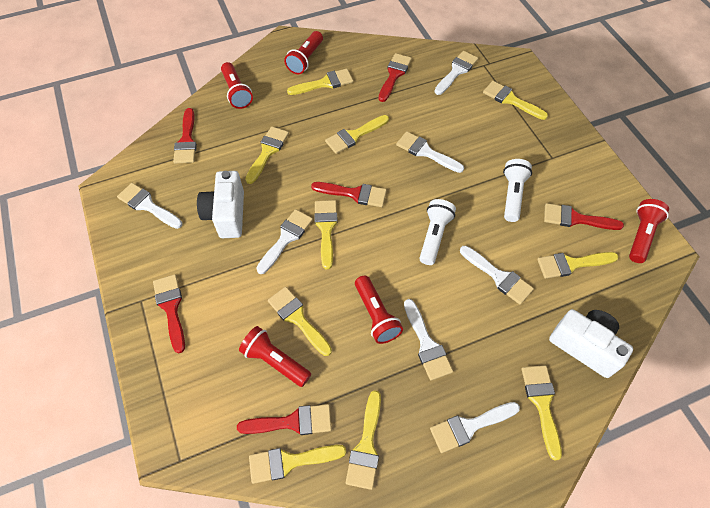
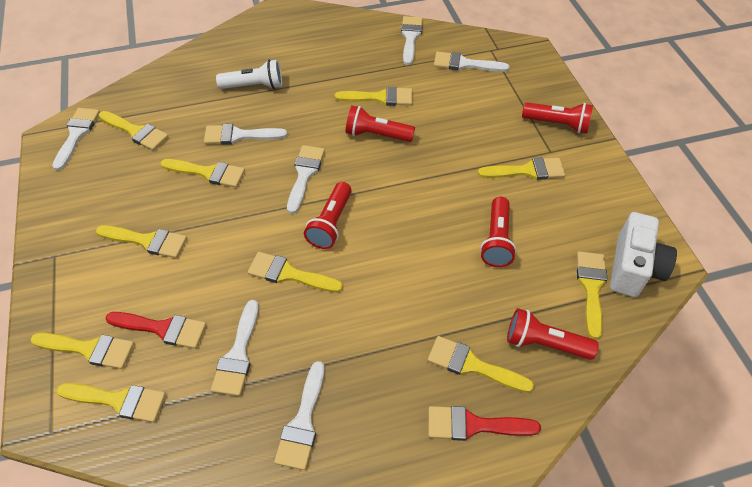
red brush: 6 -> 2
white camera: 2 -> 1
white flashlight: 2 -> 1

